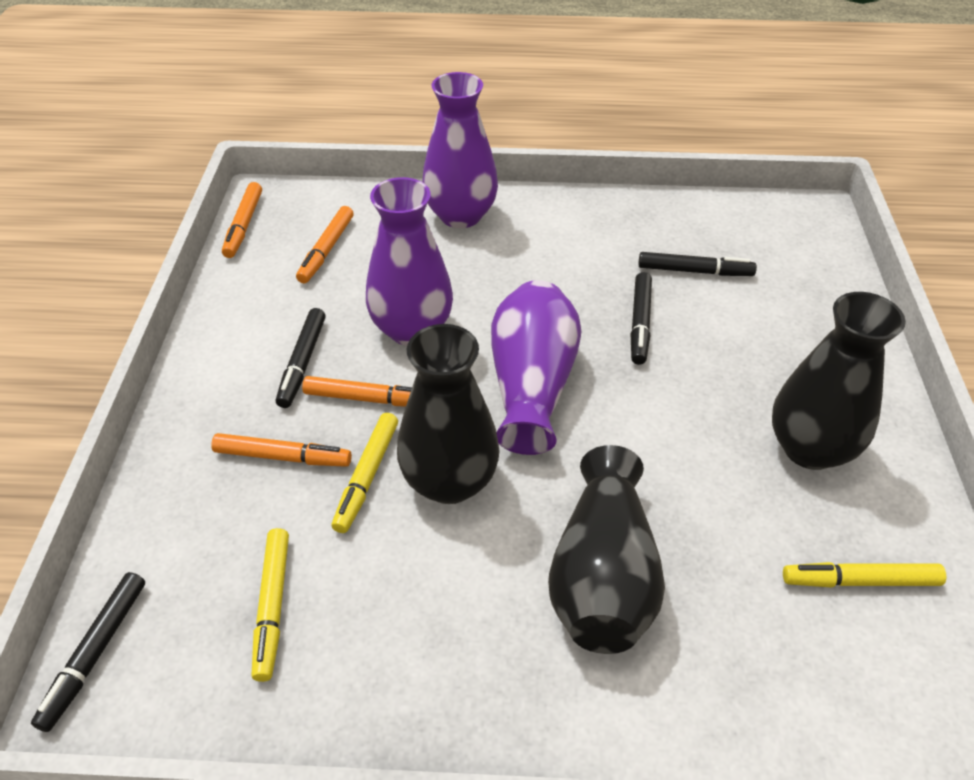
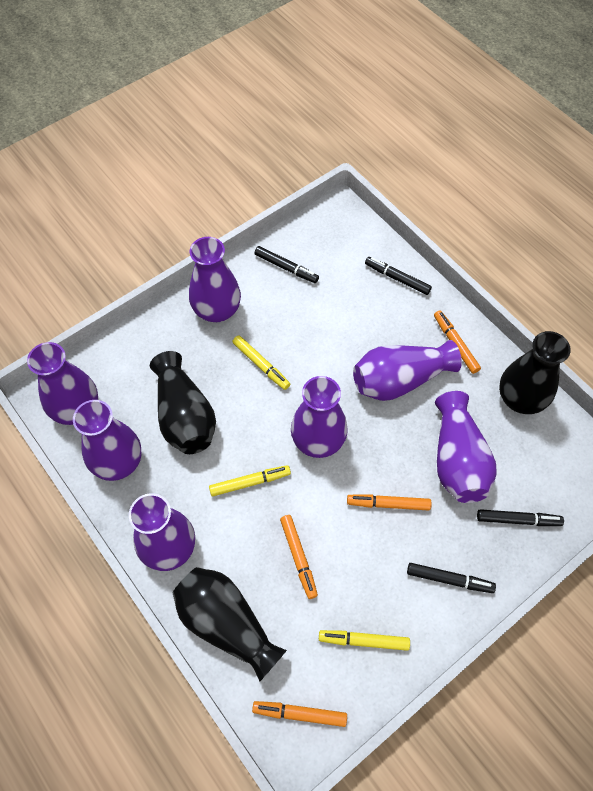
purple vase: 3 -> 7

